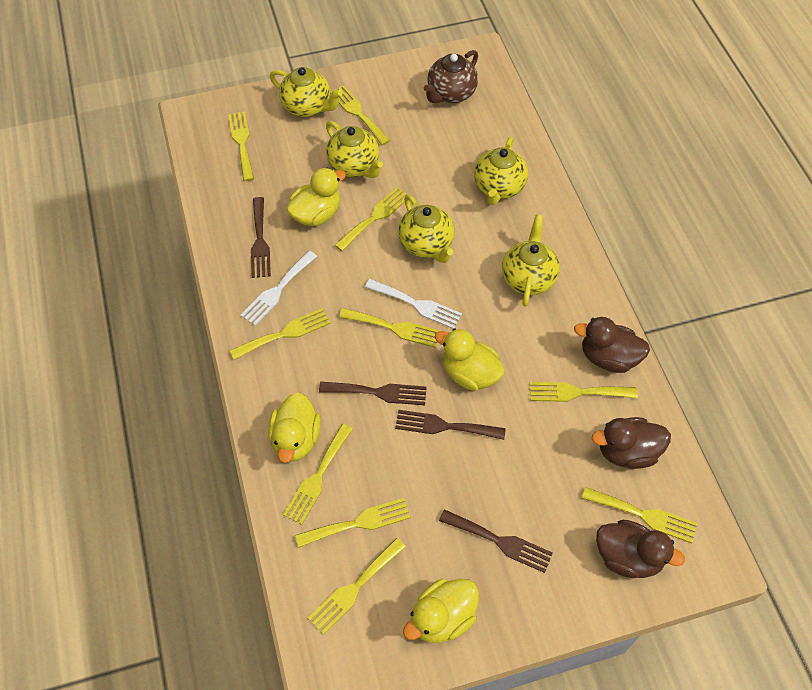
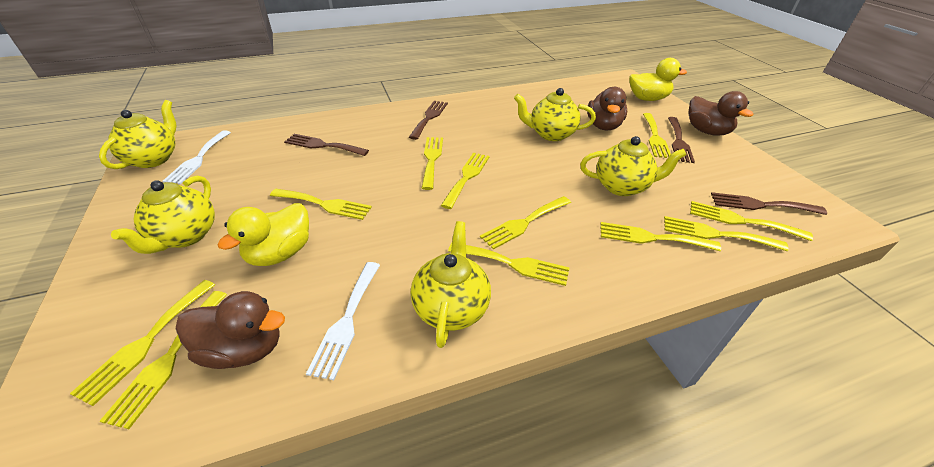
brown teapot: 1 -> 0
yellow duck: 4 -> 2
yellow fork: 10 -> 11

